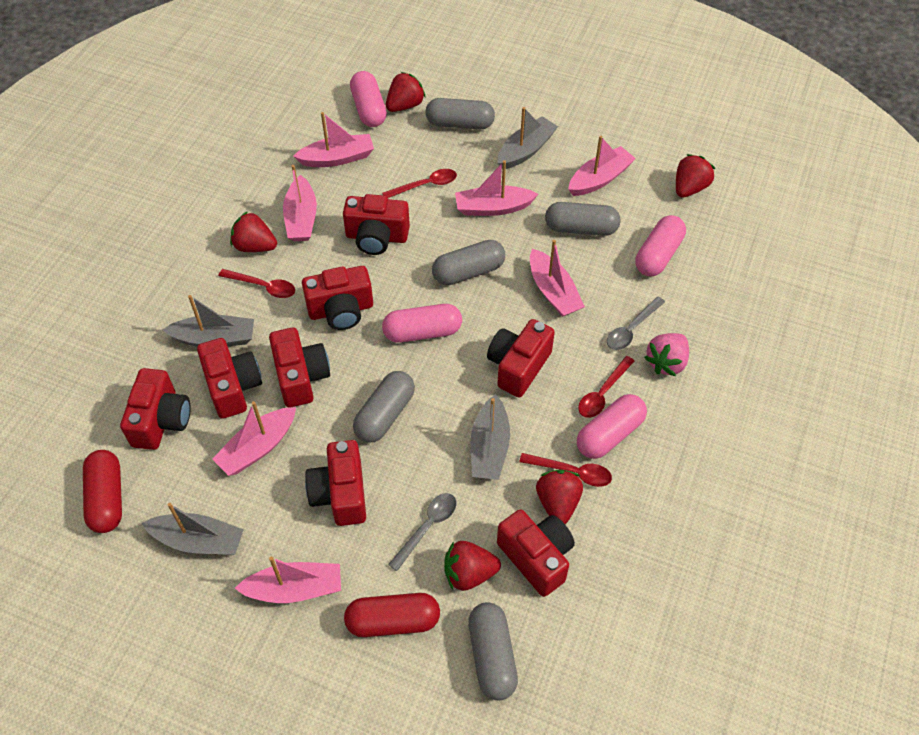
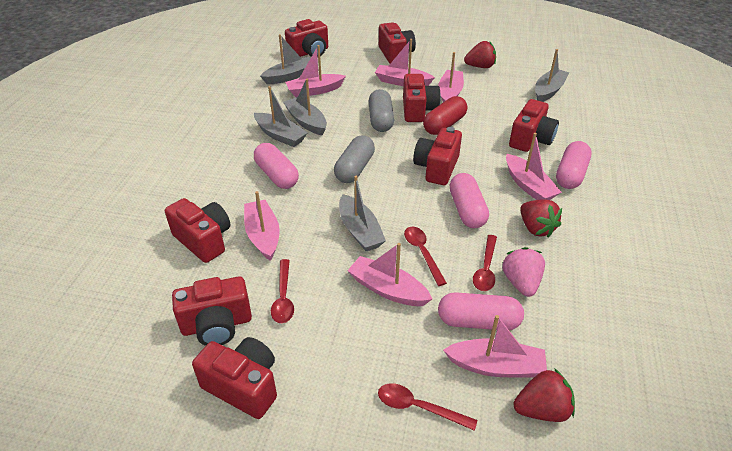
grey boat: 4 -> 5
grey capsule: 5 -> 2
grey spoon: 2 -> 0
red capsule: 2 -> 1
red strawberry: 5 -> 3

